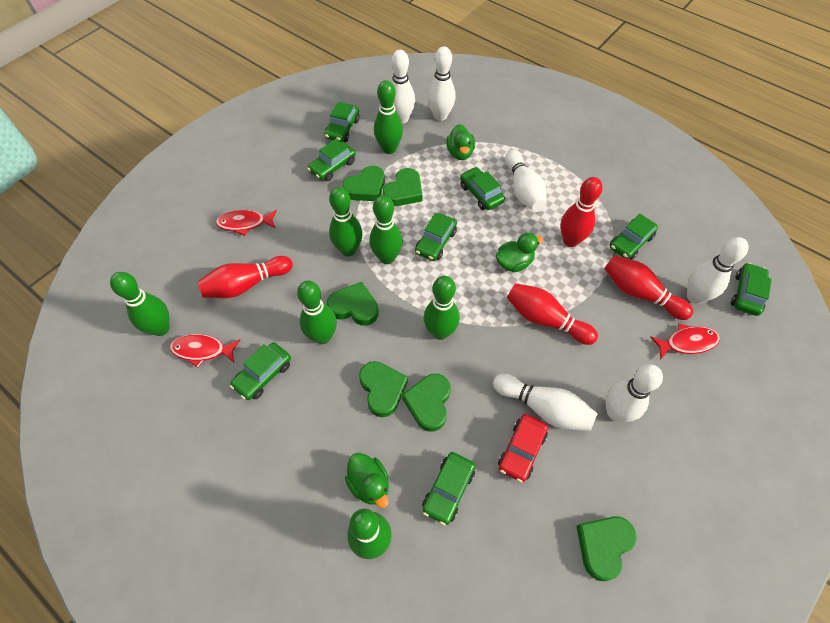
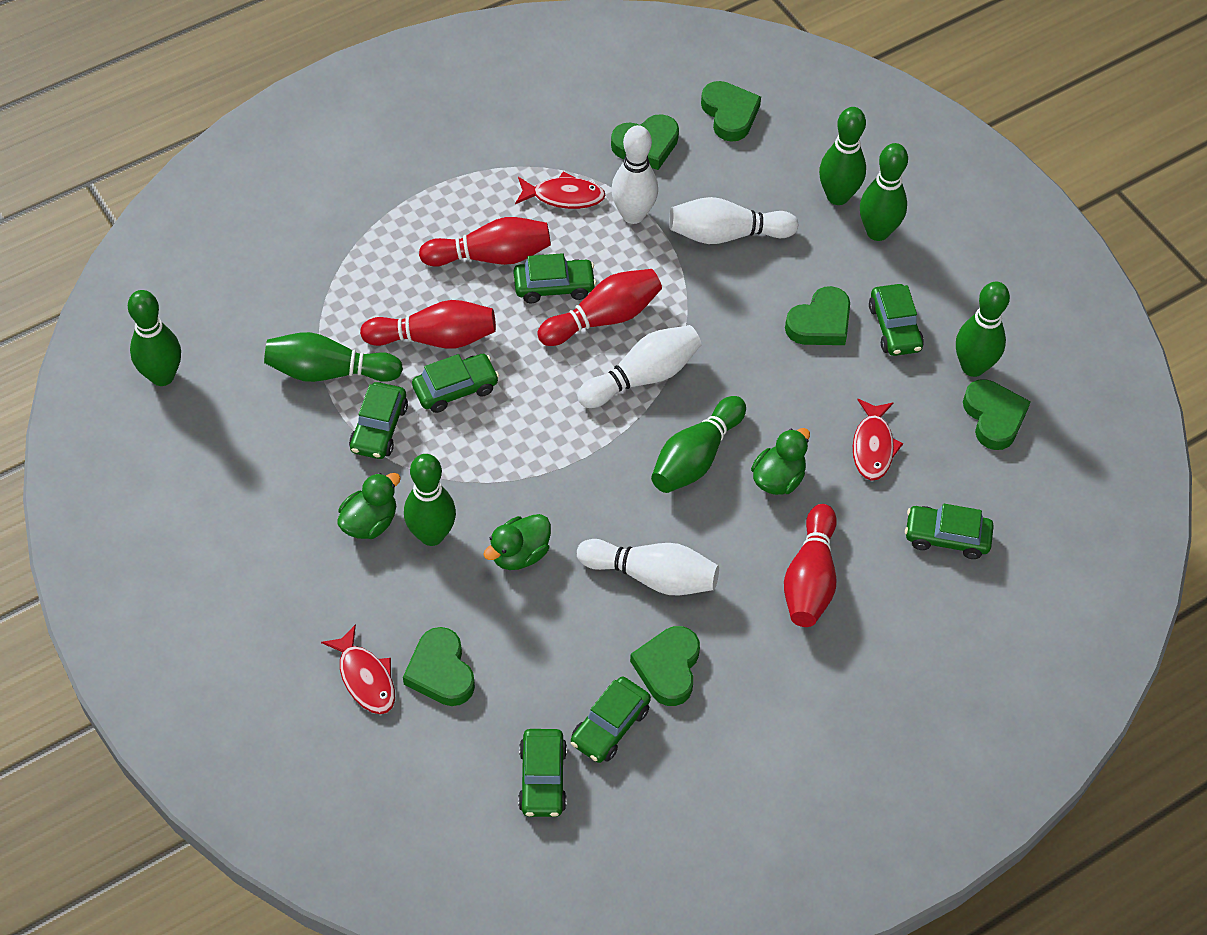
green car: 8 -> 7
red car: 1 -> 0
white bowling pin: 6 -> 4

